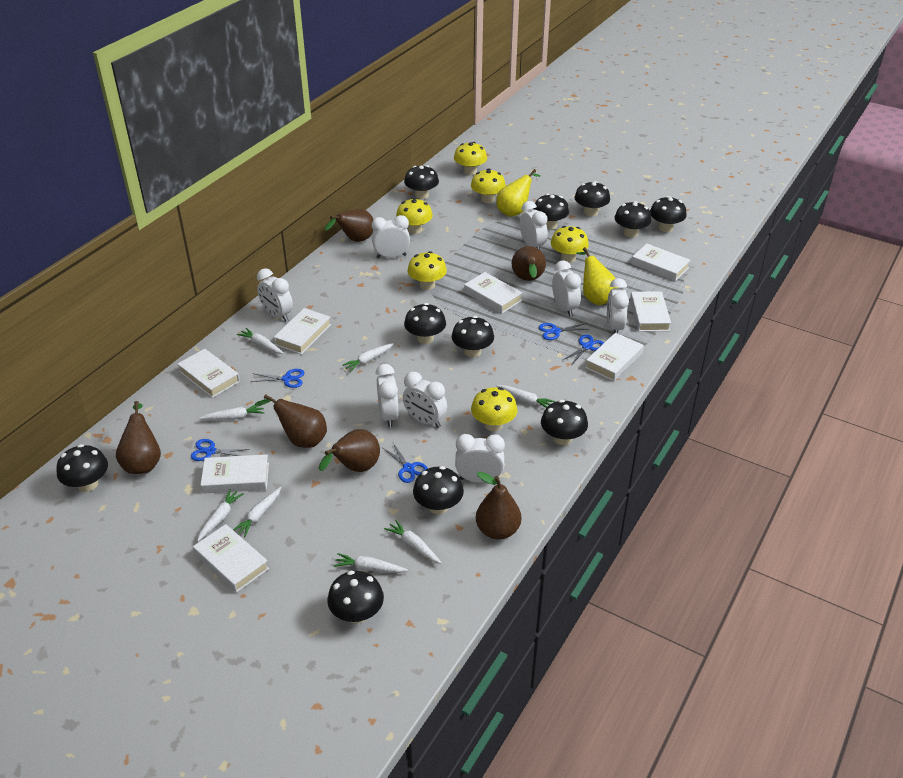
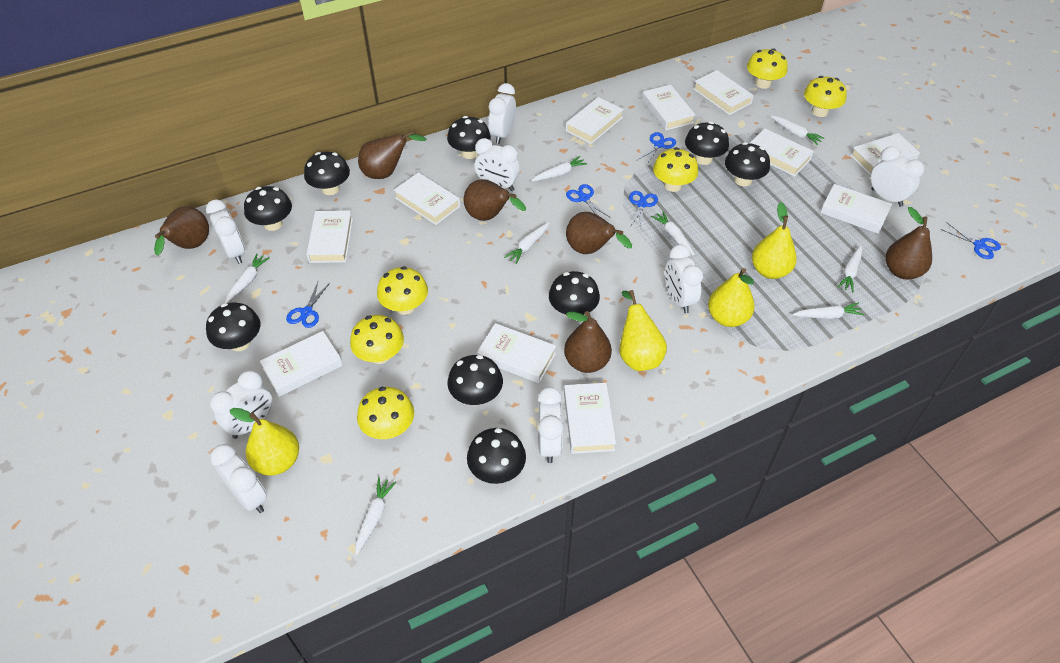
black mushroom: 11 -> 9
white book: 8 -> 11
yellow pear: 2 -> 4

